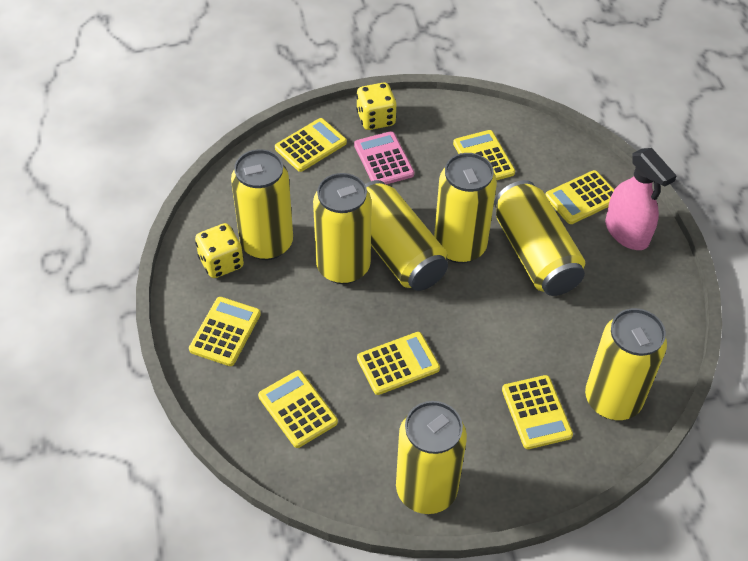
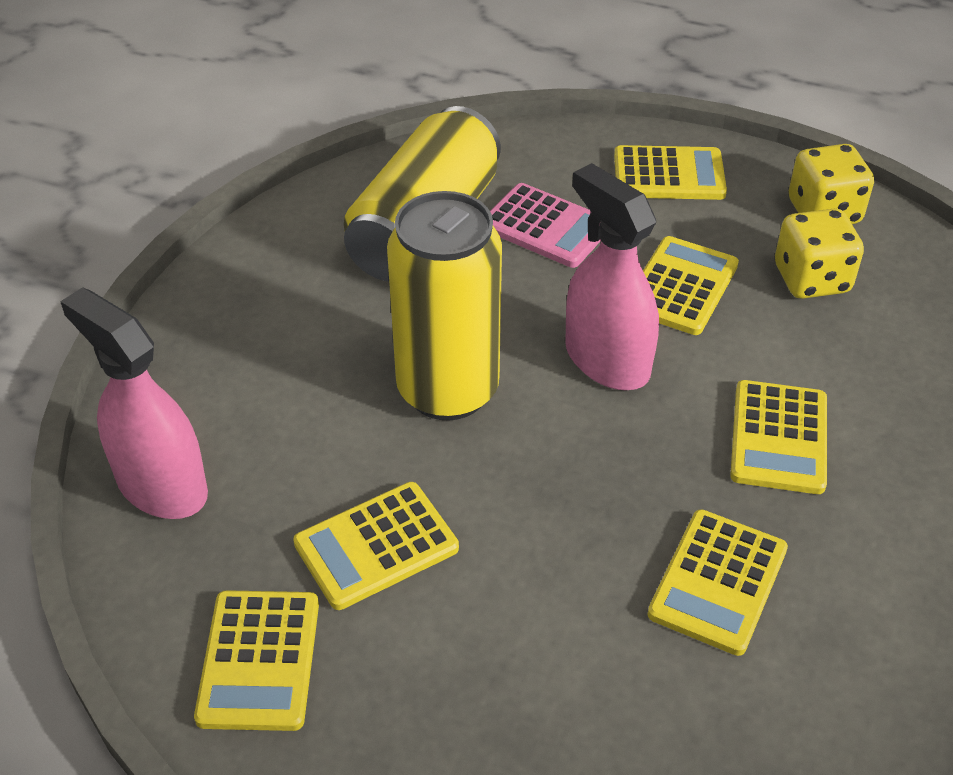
pink spray bottle: 1 -> 2
yellow calculator: 7 -> 6
yellow can: 7 -> 2

